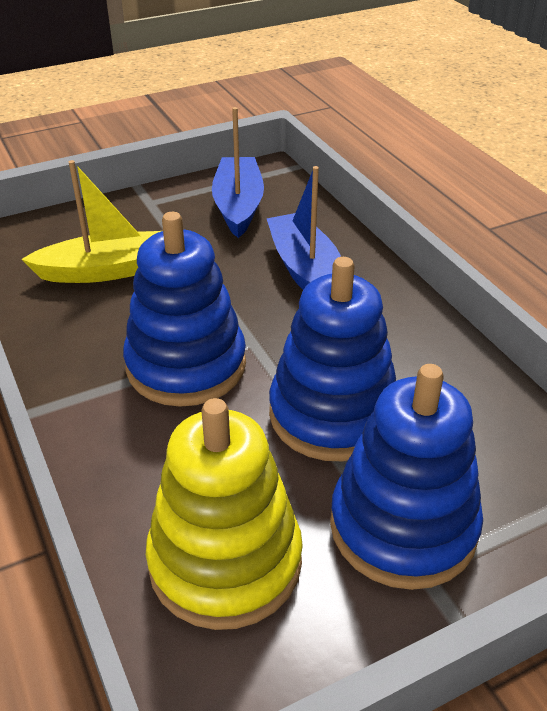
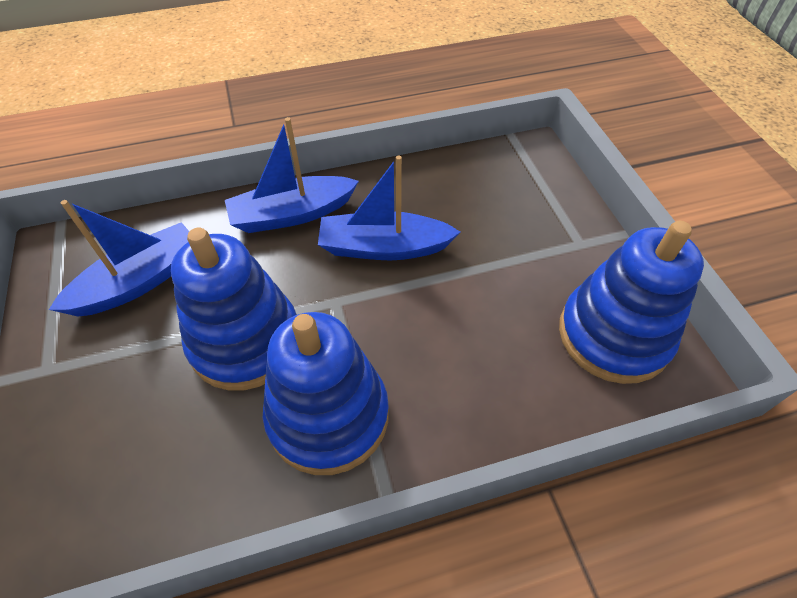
blue boat: 2 -> 3
yellow boat: 1 -> 0
yellow stacking toy: 1 -> 0

